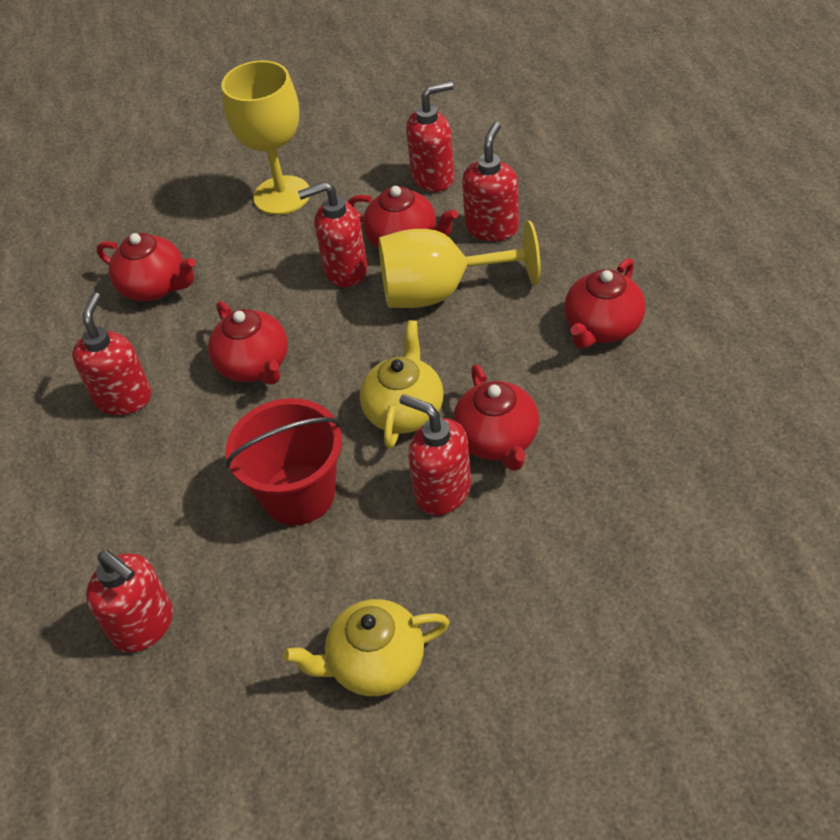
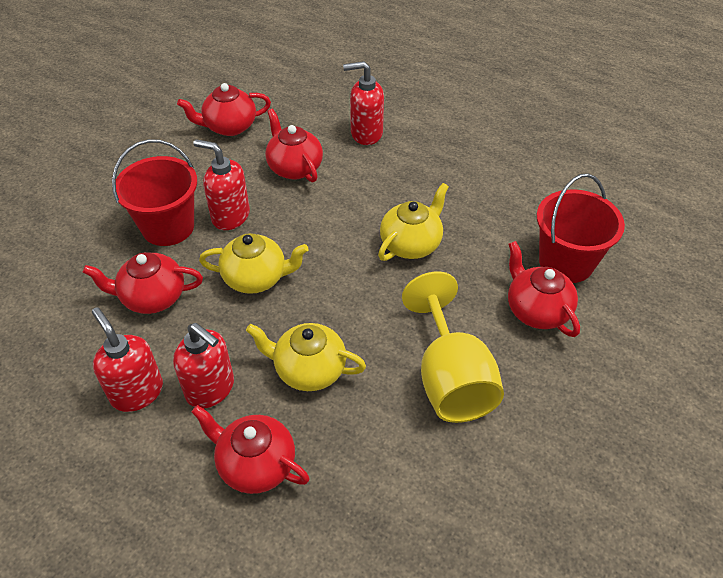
red bucket: 1 -> 2
red soap dispenser: 6 -> 4
yellow goblet: 2 -> 1
yellow teapot: 2 -> 3

